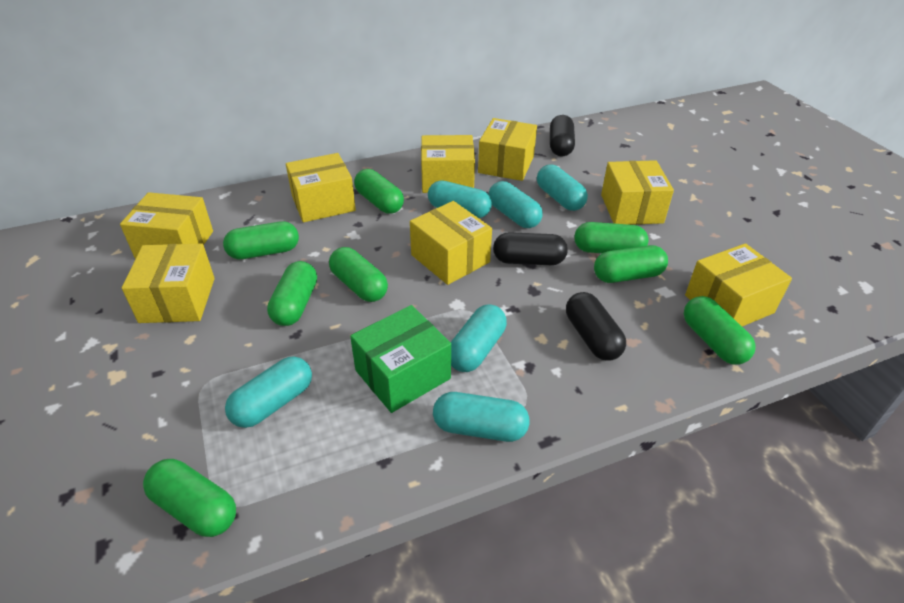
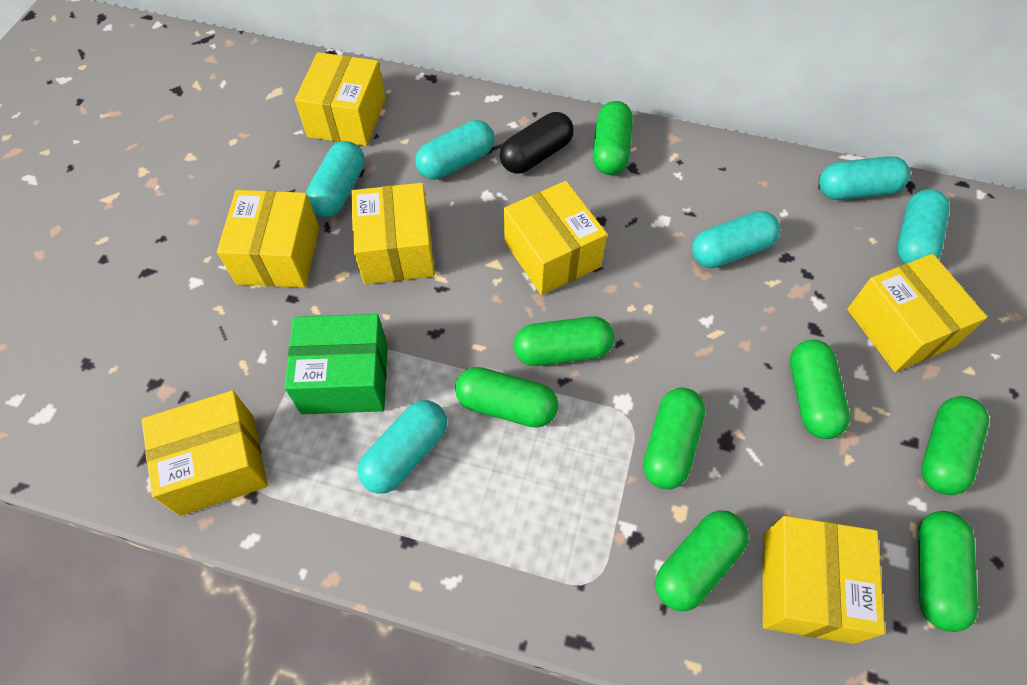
black capsule: 3 -> 1
yellow box: 8 -> 7

